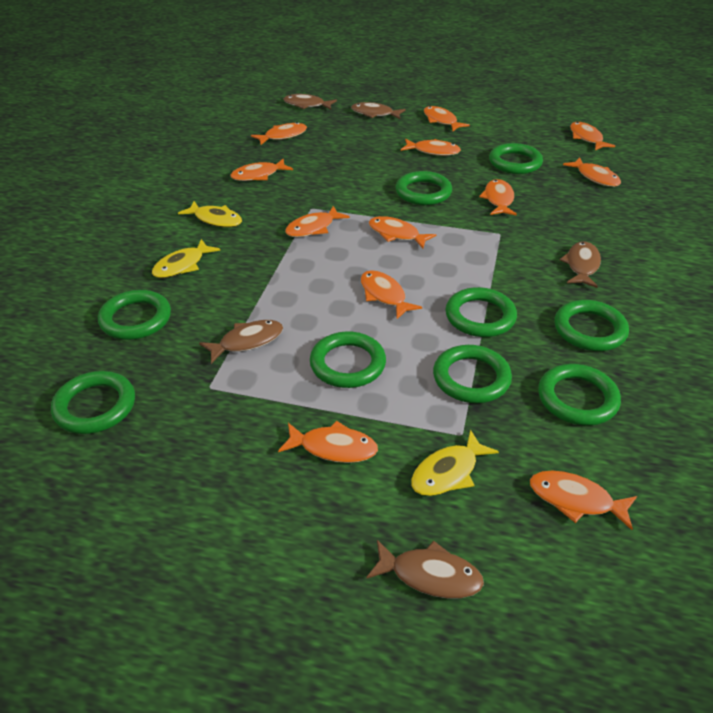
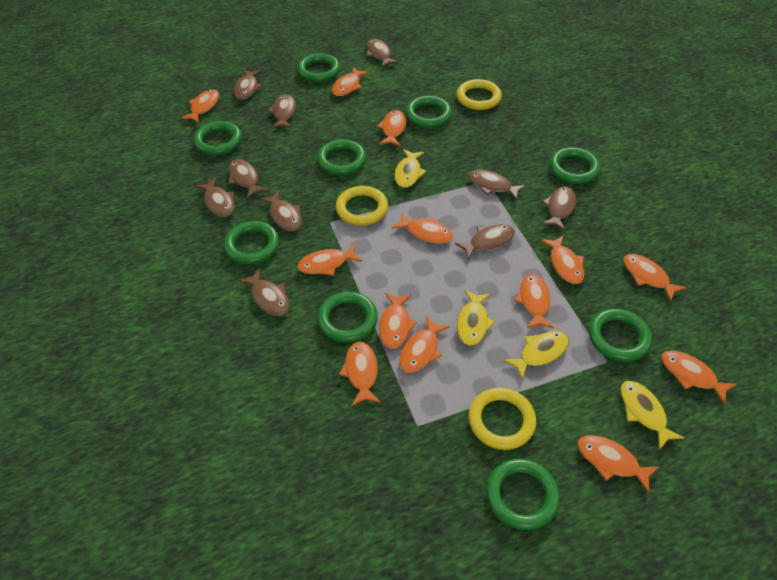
brown fish: 5 -> 10
orange fish: 12 -> 13
yellow fish: 3 -> 4
yellow ring: 0 -> 3

